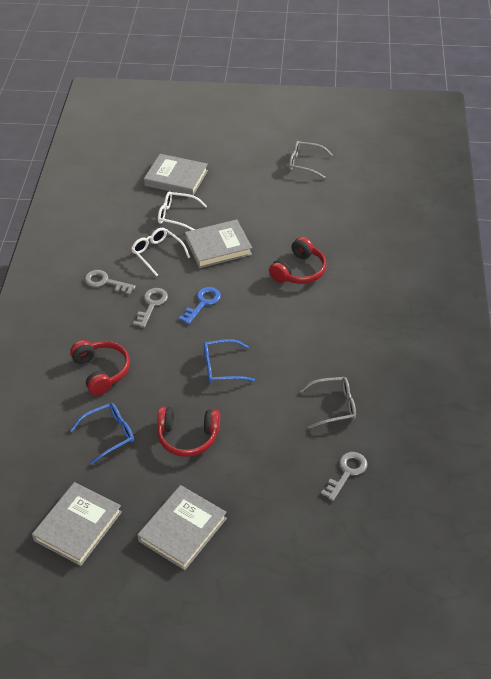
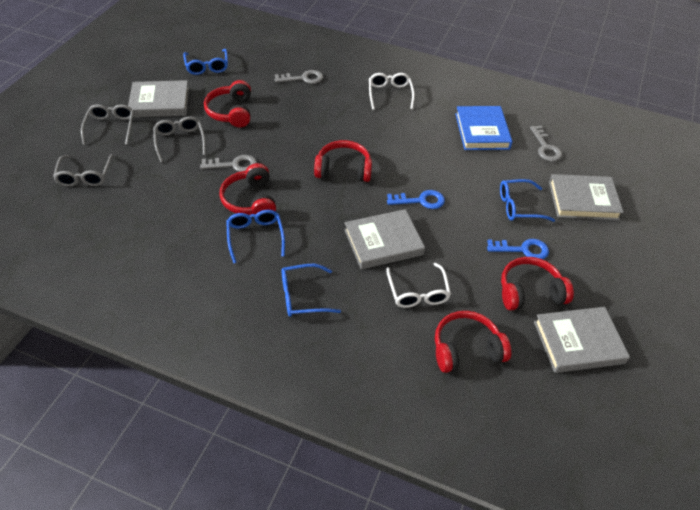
blue book: 0 -> 1
blue glasses: 2 -> 4
blue key: 1 -> 2
grey glasses: 2 -> 3
red headphones: 3 -> 5

